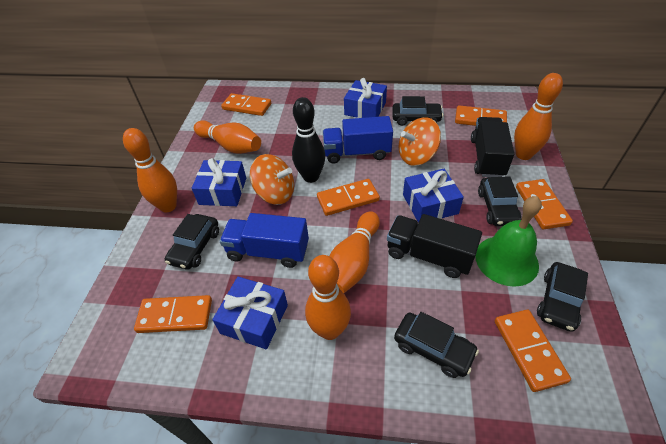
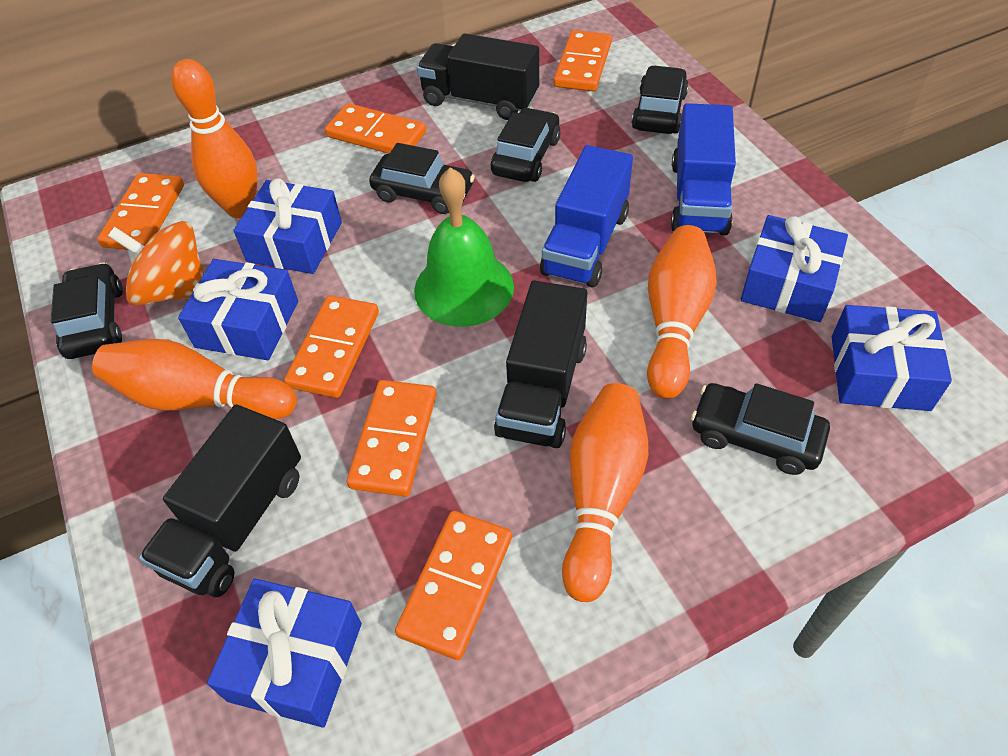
black bowling pin: 1 -> 0
black truck: 2 -> 3
blue gift: 4 -> 5
orange bowling pin: 5 -> 4
orange spinning top: 2 -> 1

